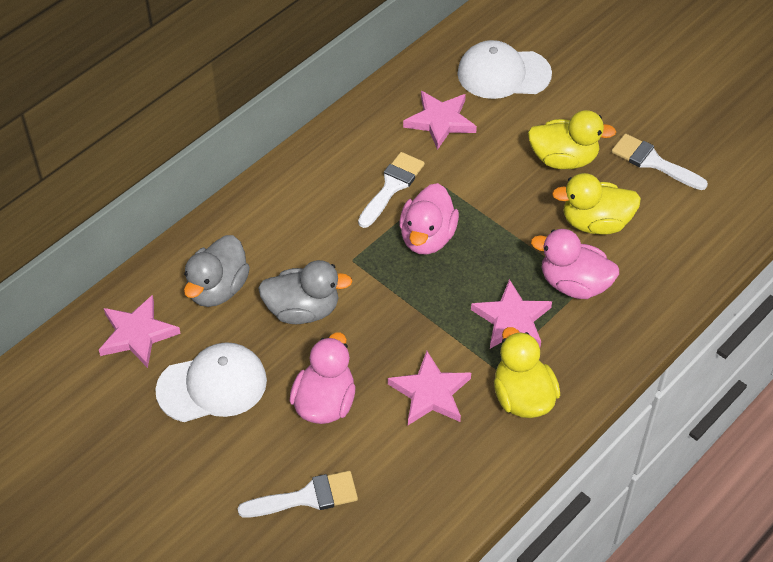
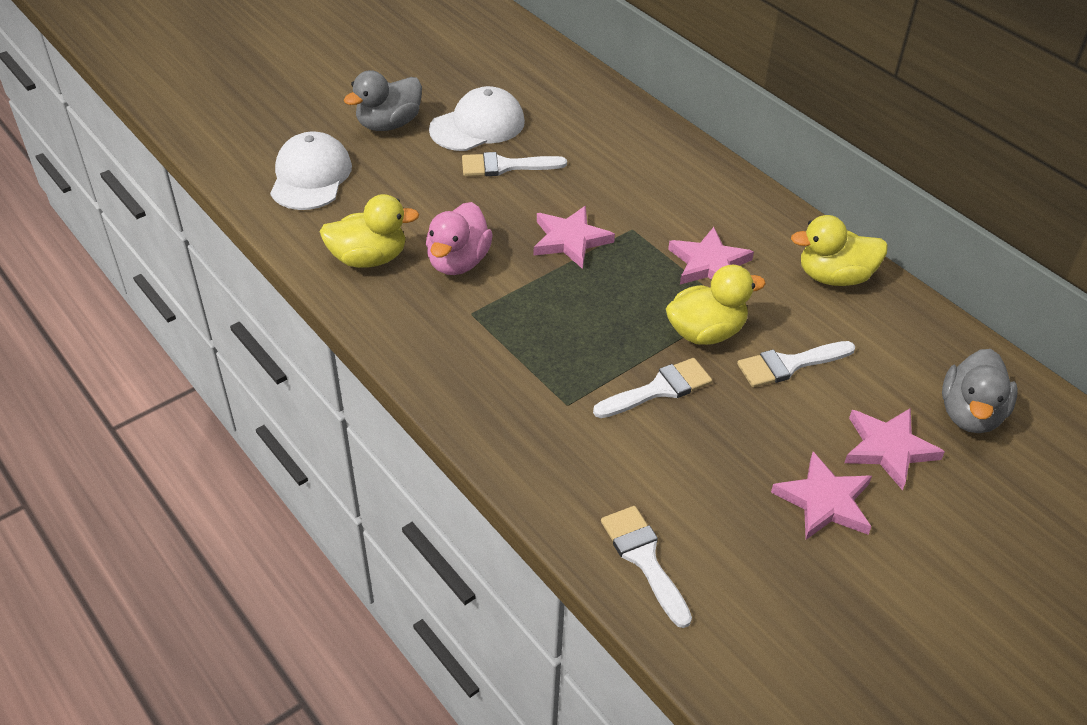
pink duck: 3 -> 1
white brush: 3 -> 4

